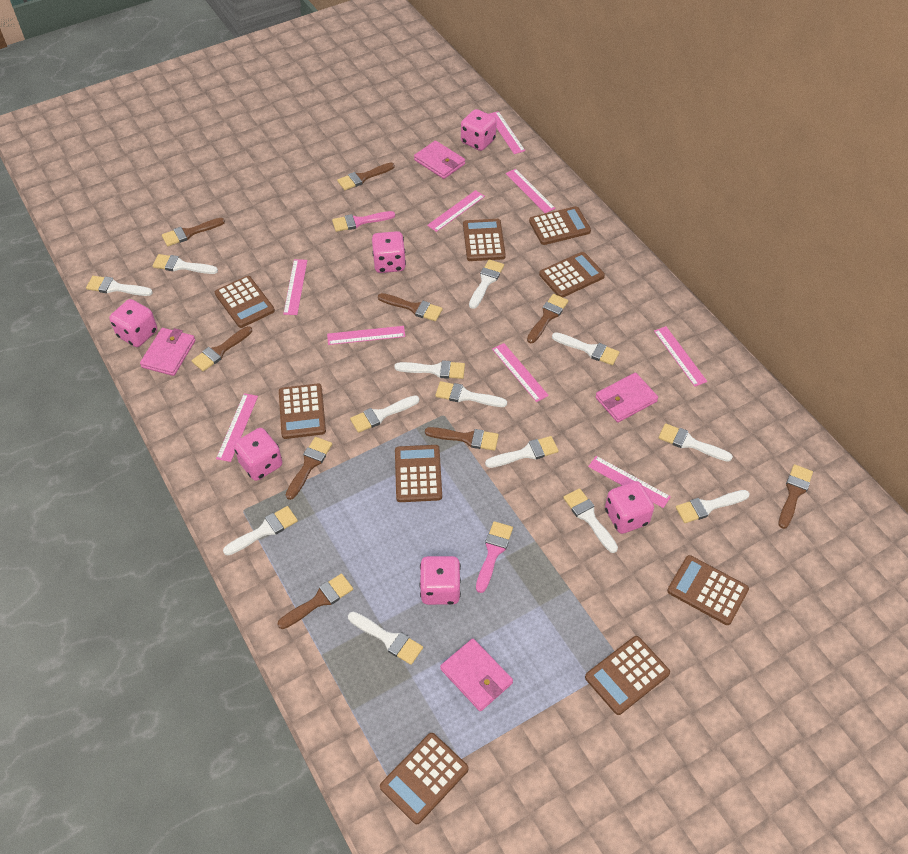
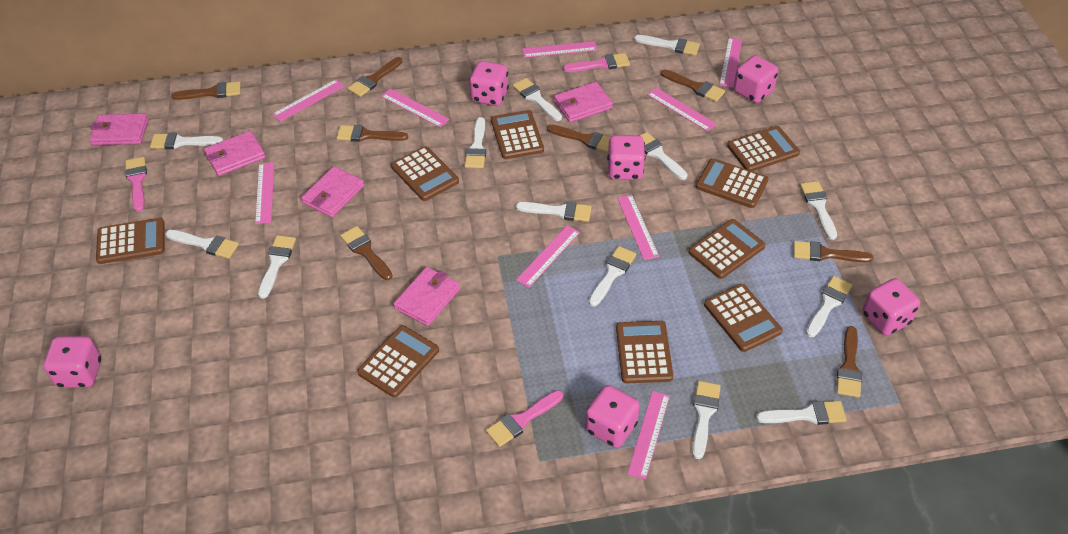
brown brush: 9 -> 8
pink brush: 2 -> 3
pink wallet: 4 -> 5

